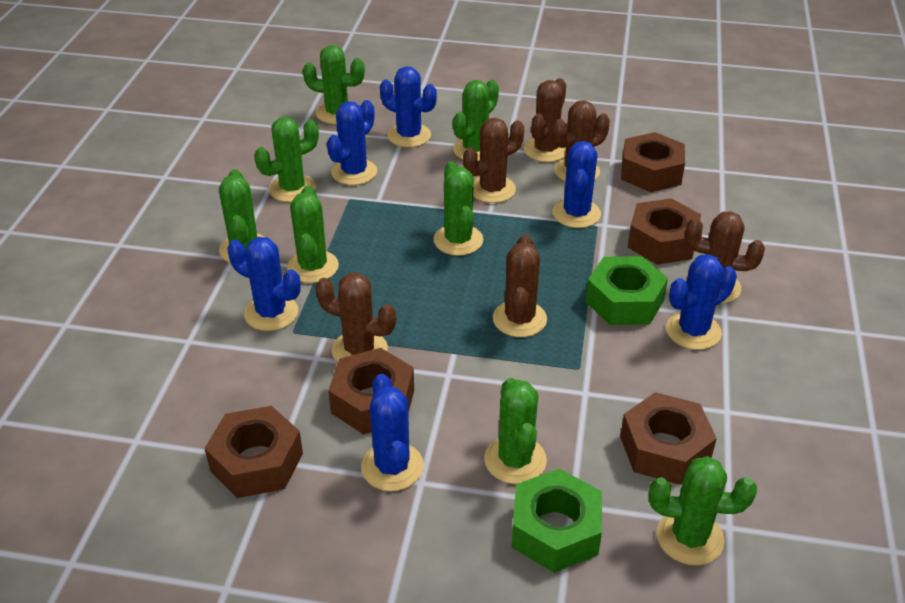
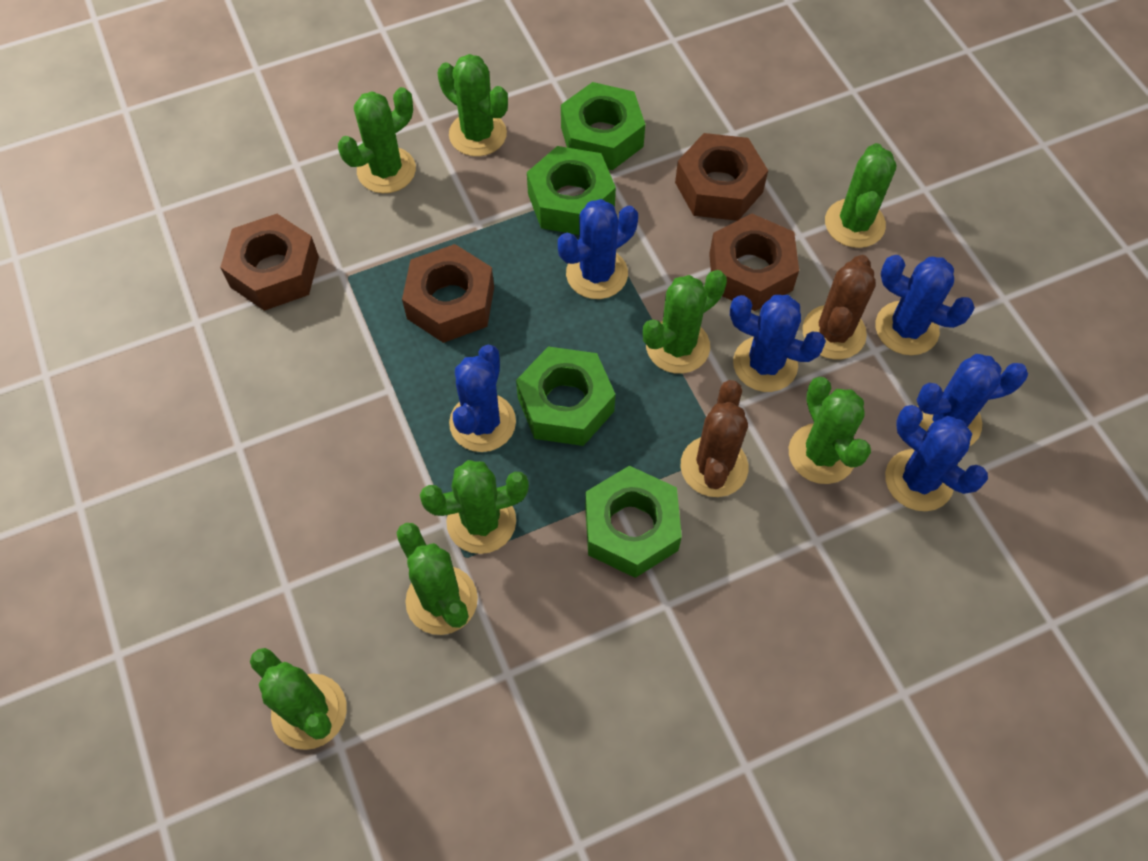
brown cactus: 6 -> 2
brown nut: 5 -> 4
green nut: 2 -> 4

